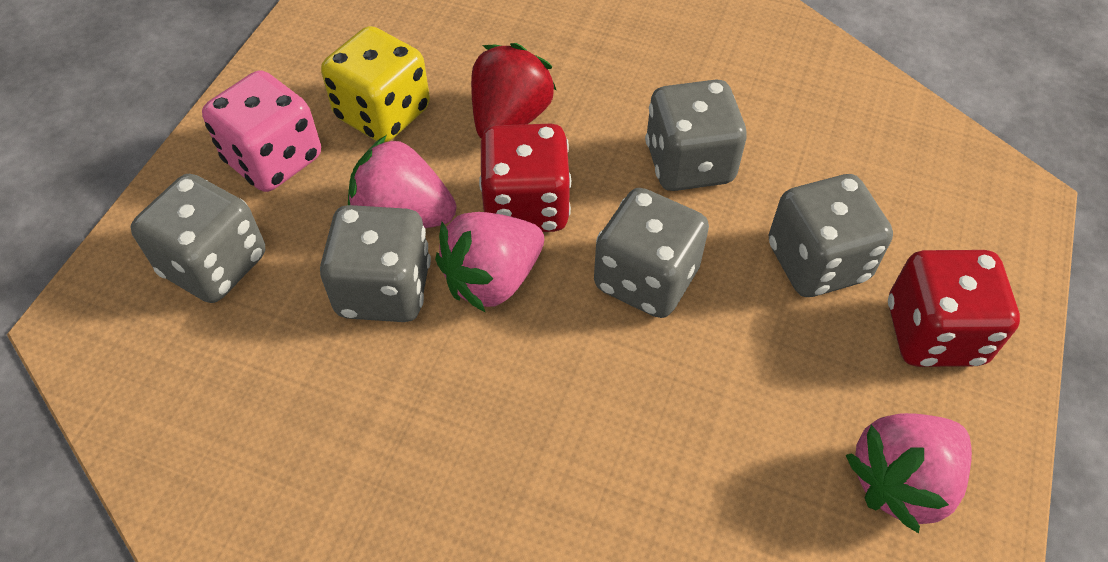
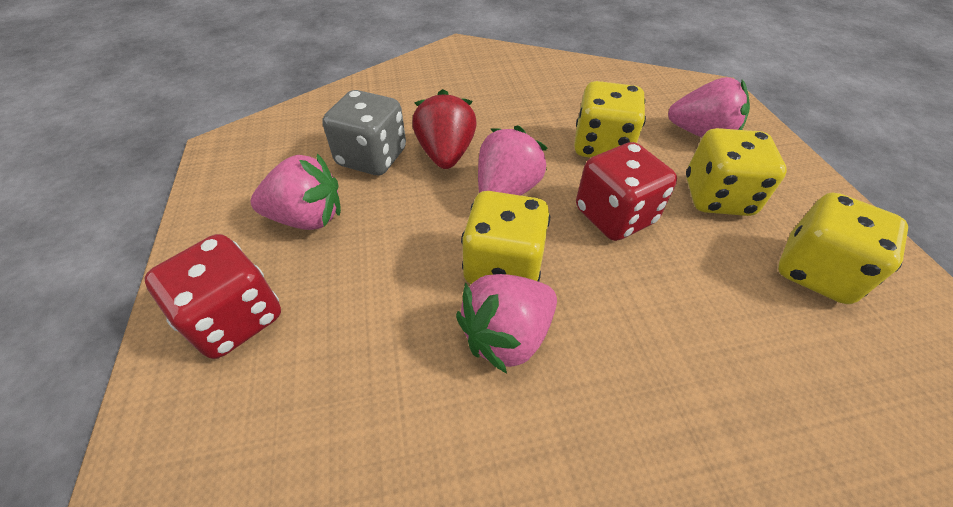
grey dice: 5 -> 1
pink dice: 1 -> 0
pink strawberry: 3 -> 4
yellow dice: 1 -> 4

